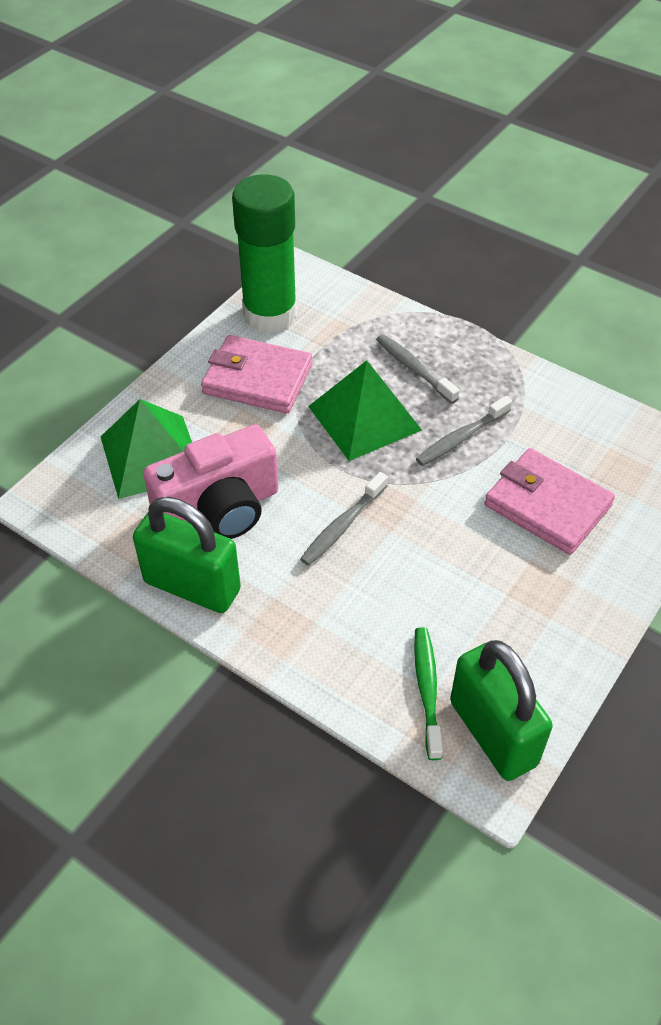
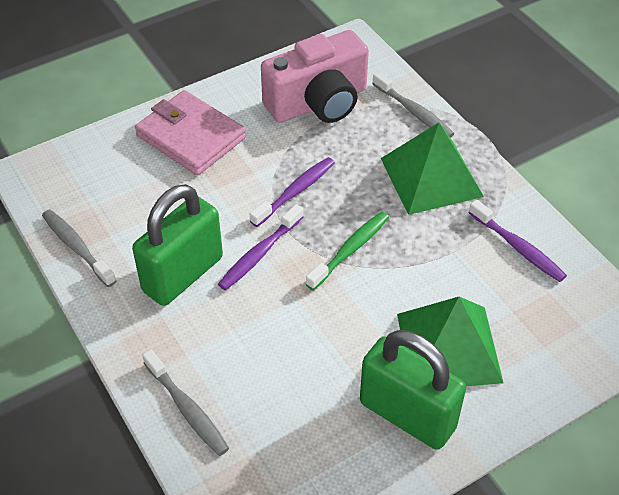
green glue stick: 1 -> 0
pink wallet: 2 -> 1
purple toothbrush: 0 -> 3

